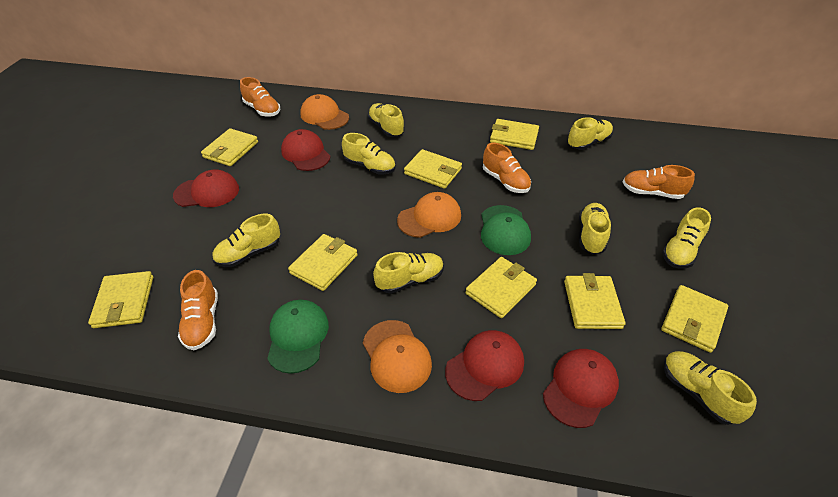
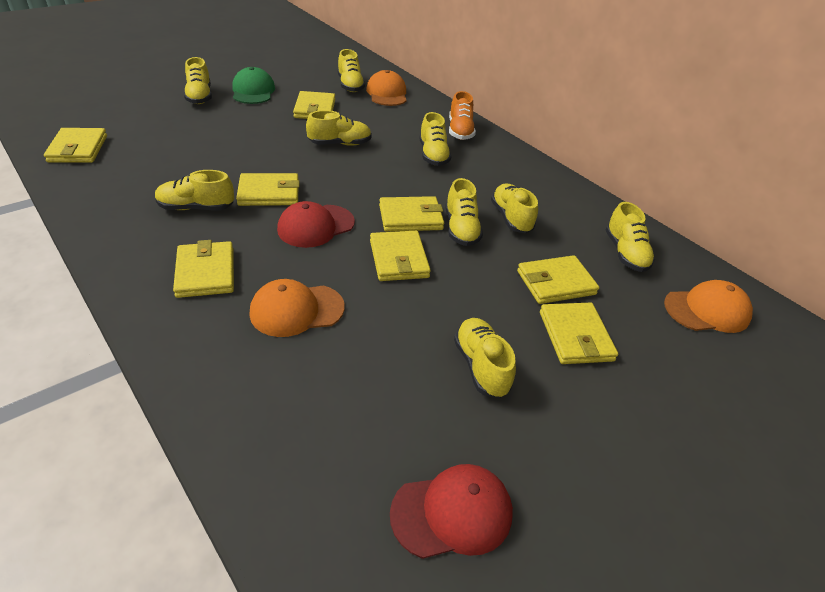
green cap: 2 -> 1
orange shoe: 4 -> 1
red cap: 4 -> 2
yellow shoe: 8 -> 9

